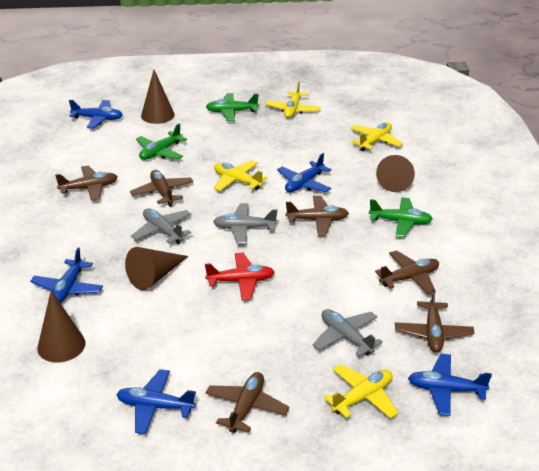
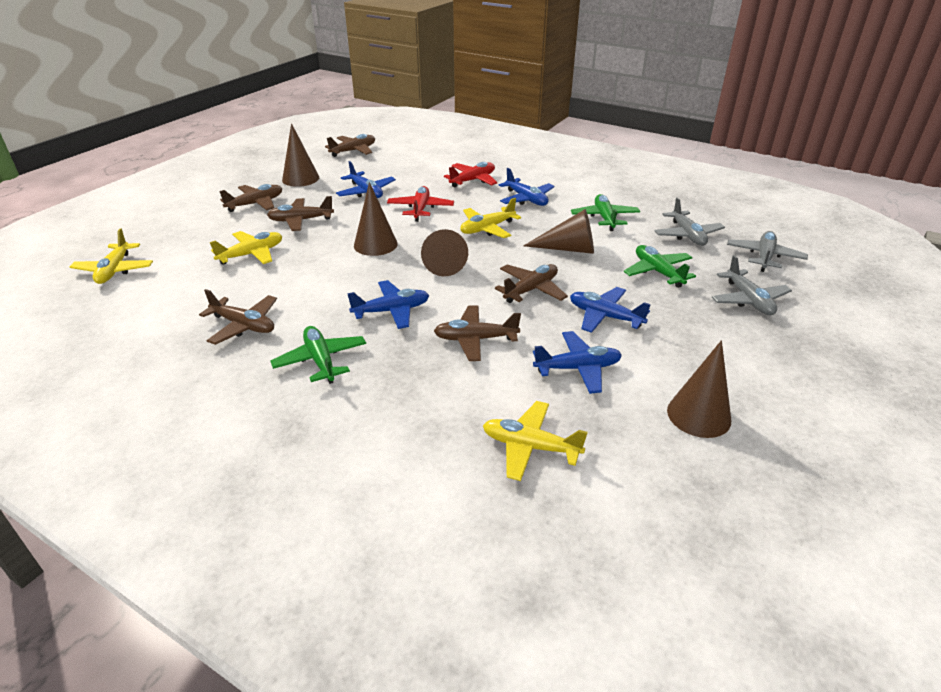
brown cone: 4 -> 5
red plane: 1 -> 2

